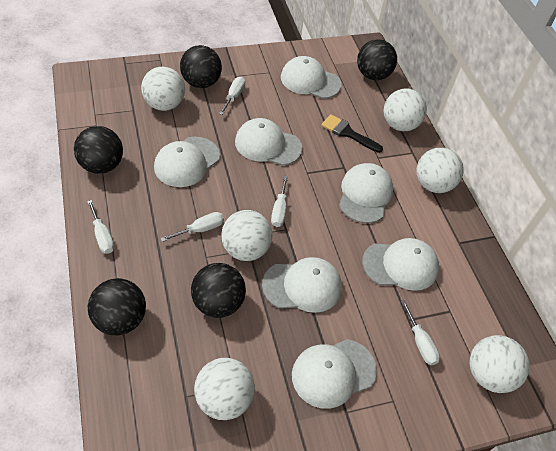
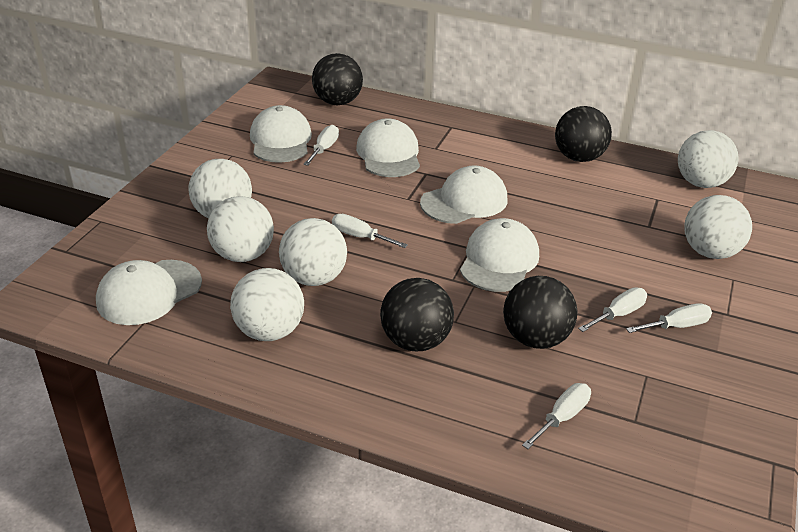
black ball: 5 -> 4
black brush: 1 -> 0
white cap: 7 -> 5

